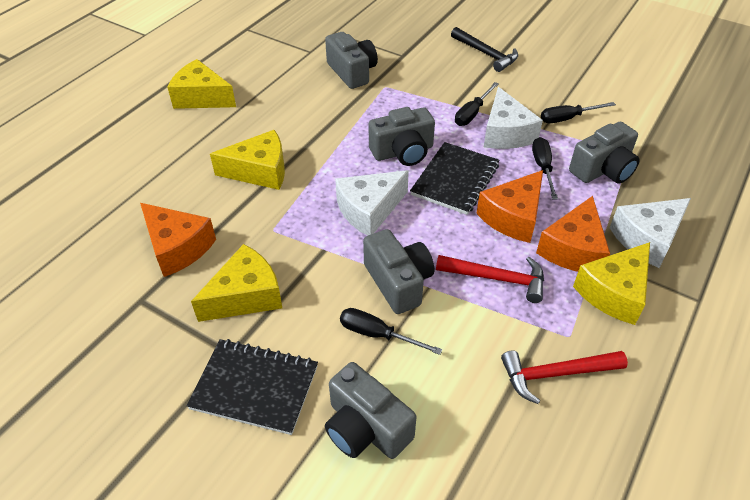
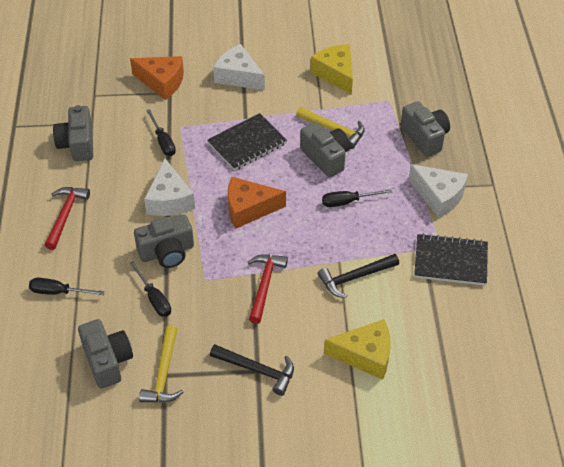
black hammer: 1 -> 2
orange cheese: 3 -> 2
yellow cheese: 4 -> 2
yellow hammer: 0 -> 2

